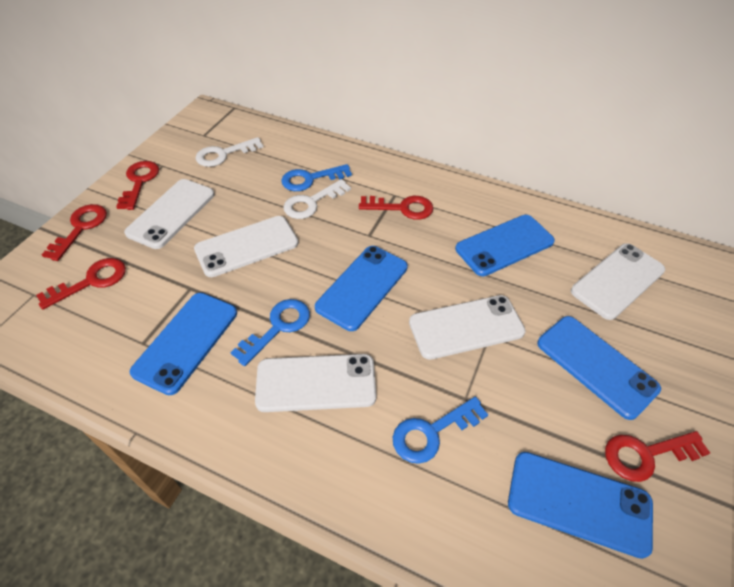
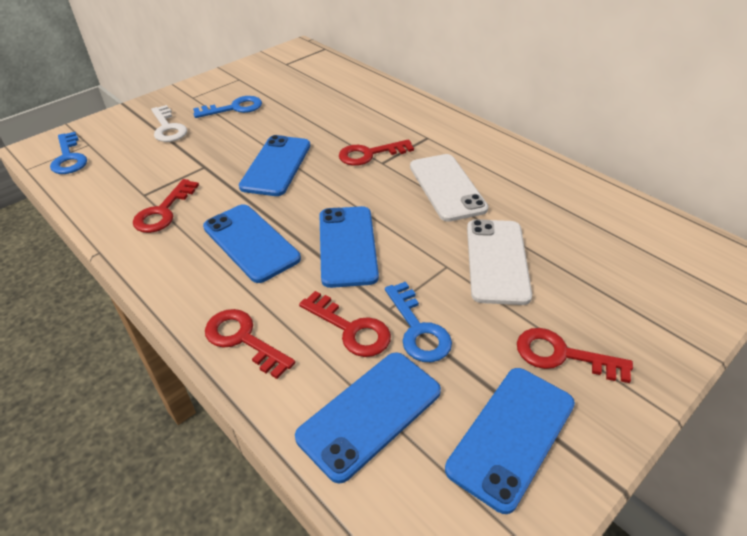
white key: 2 -> 1
white phone: 5 -> 2

